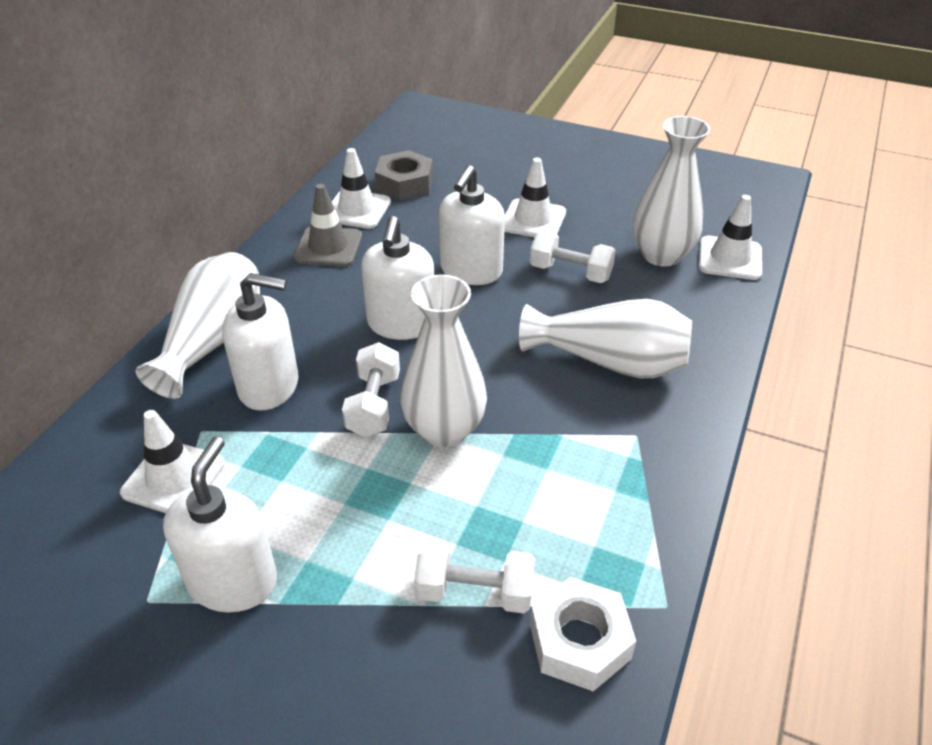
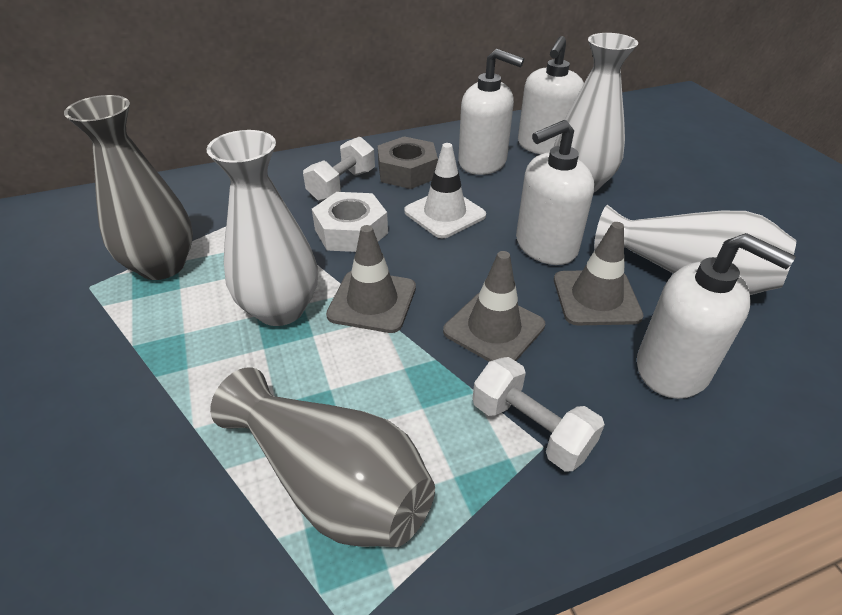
grey traffic cone: 1 -> 3
grey vase: 0 -> 2
white dumbbell: 3 -> 2
white traffic cone: 4 -> 1
white vase: 4 -> 3

